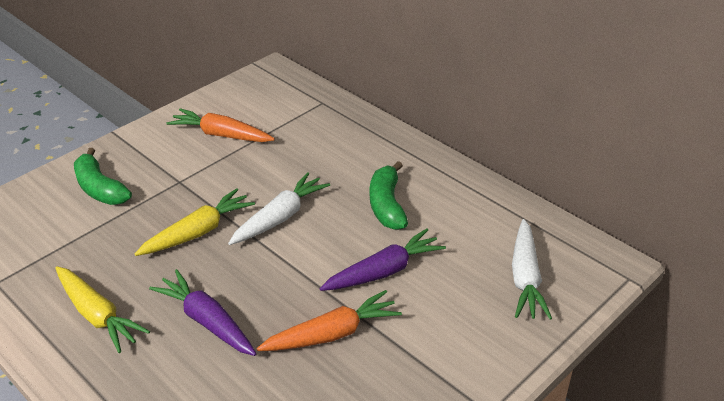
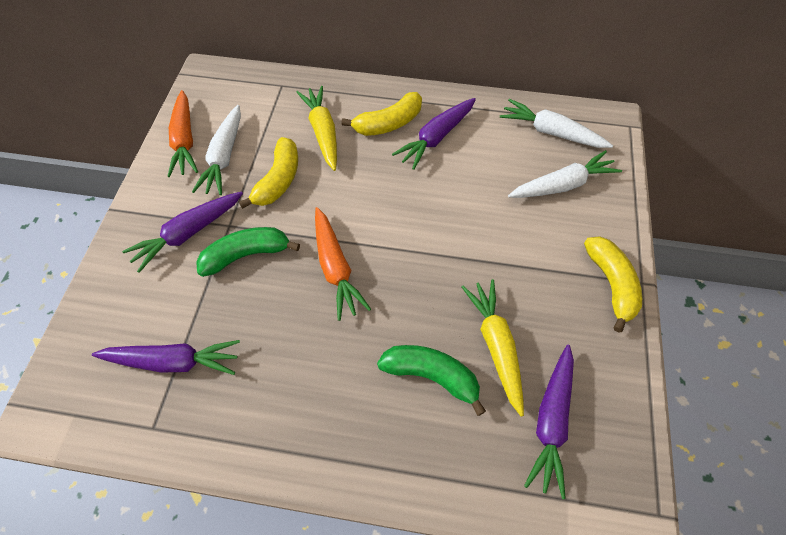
purple carrot: 2 -> 4
white carrot: 2 -> 3
yellow banana: 0 -> 3

